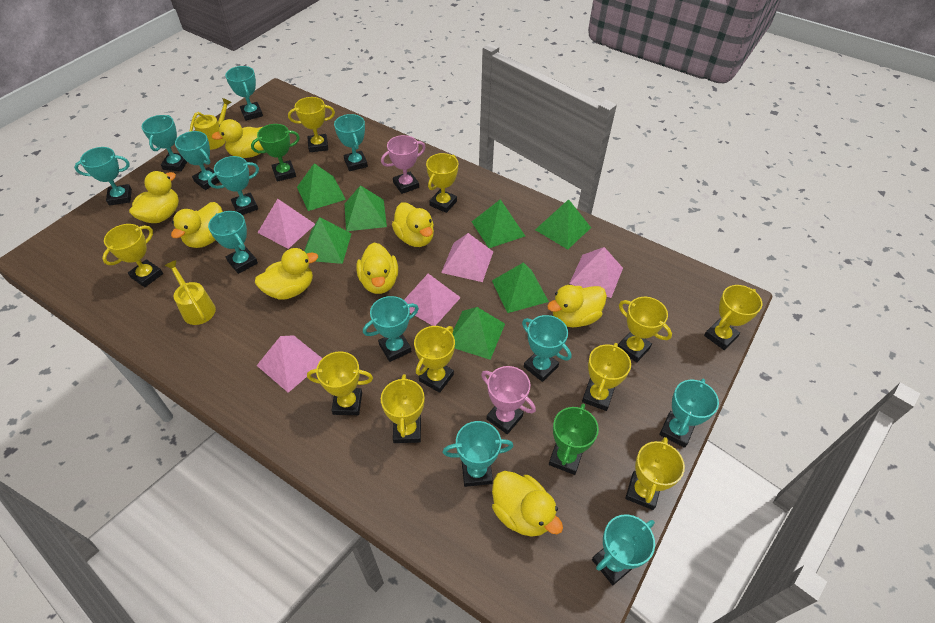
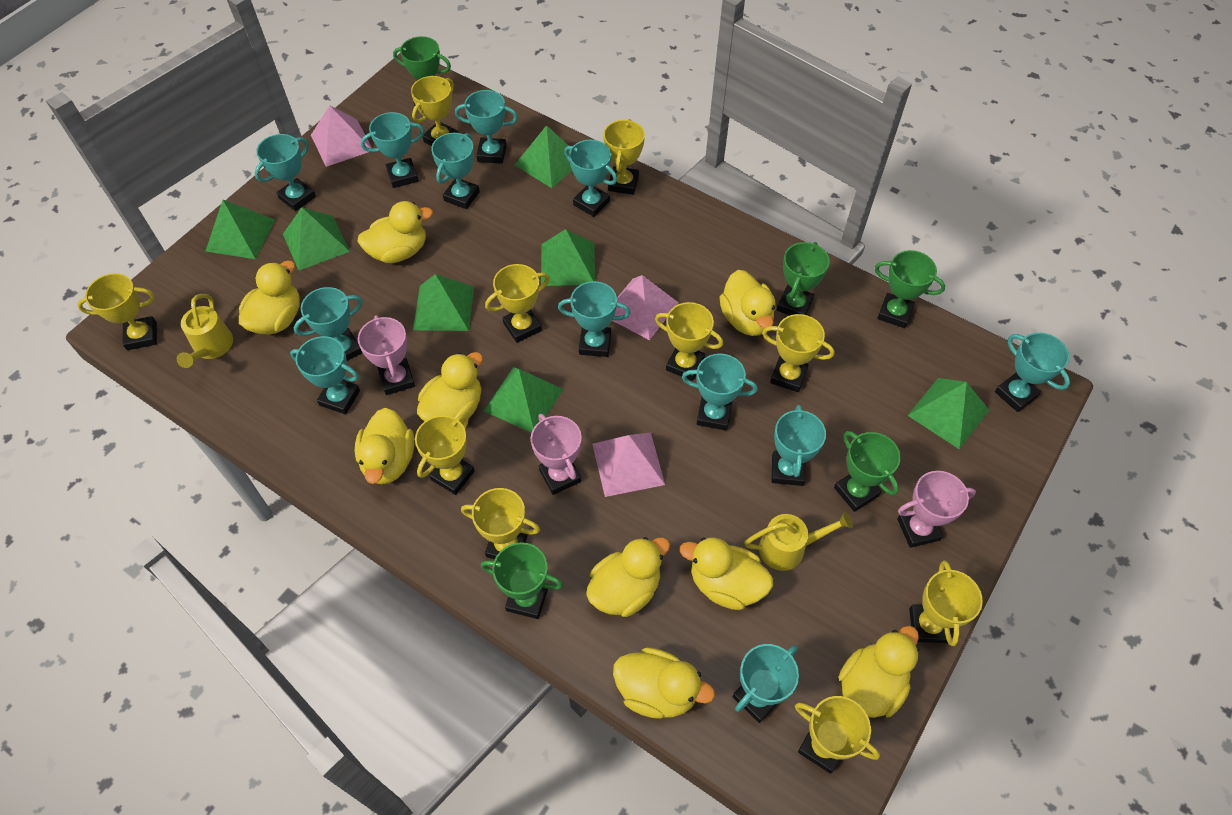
green trophy: 2 -> 5
pink pyramid: 5 -> 3
pink trophy: 2 -> 3
yellow duck: 8 -> 9

